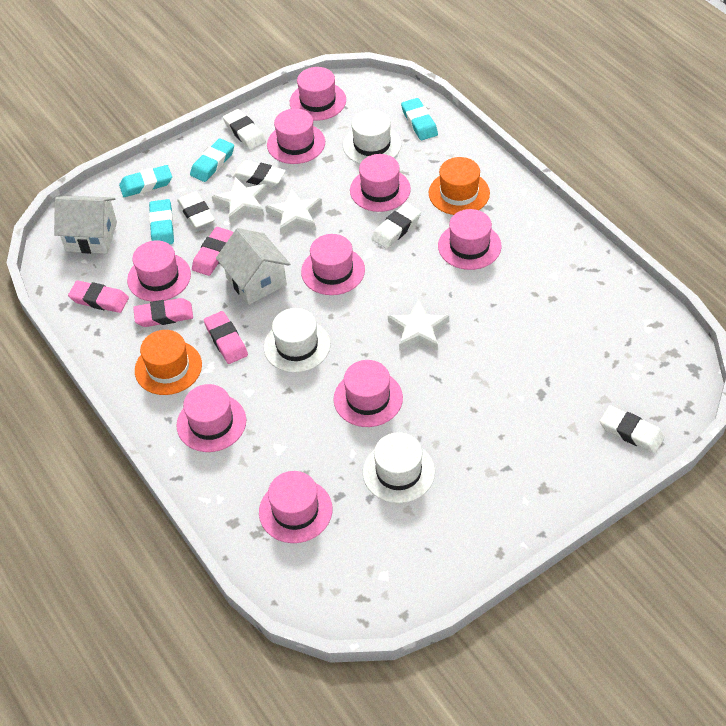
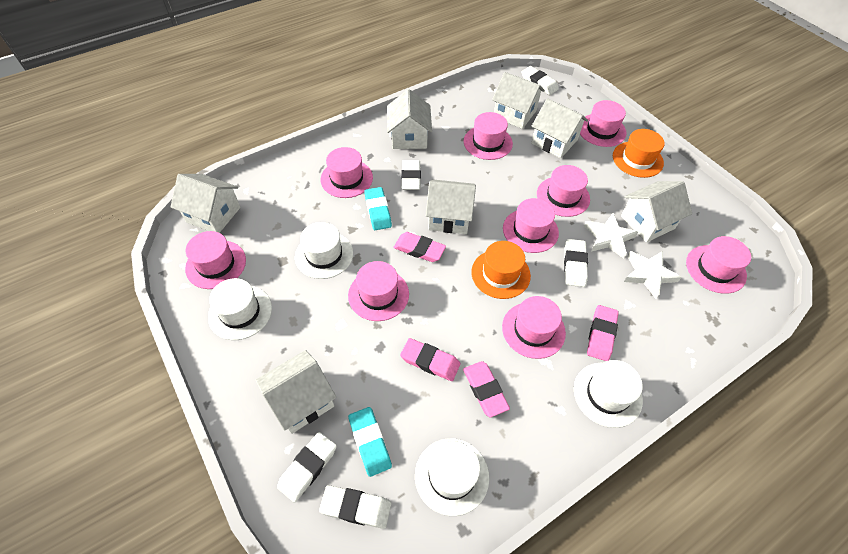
turquoise eraser: 4 -> 2
white hat: 3 -> 4
white house: 2 -> 7
white star: 3 -> 2

